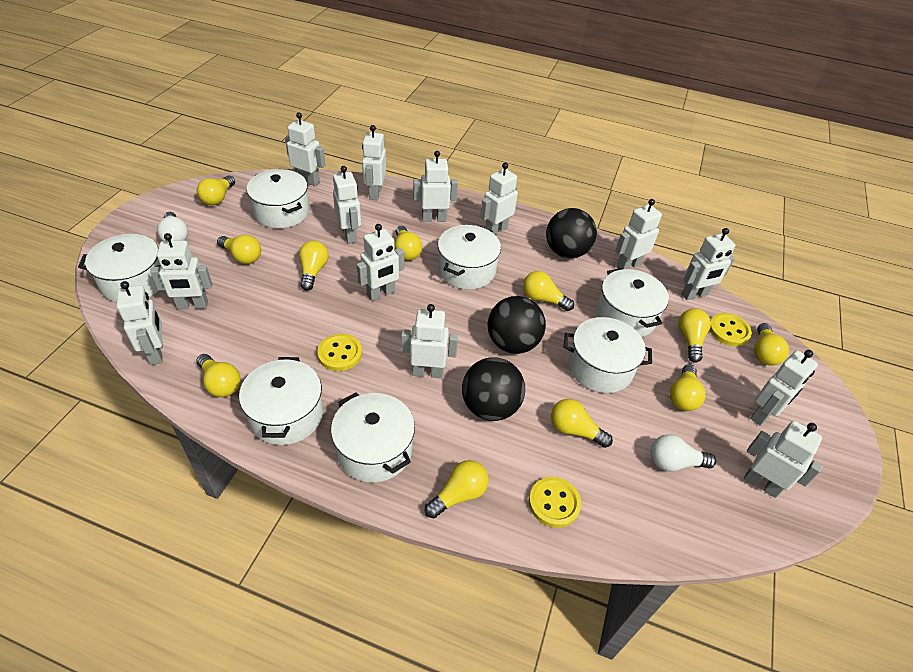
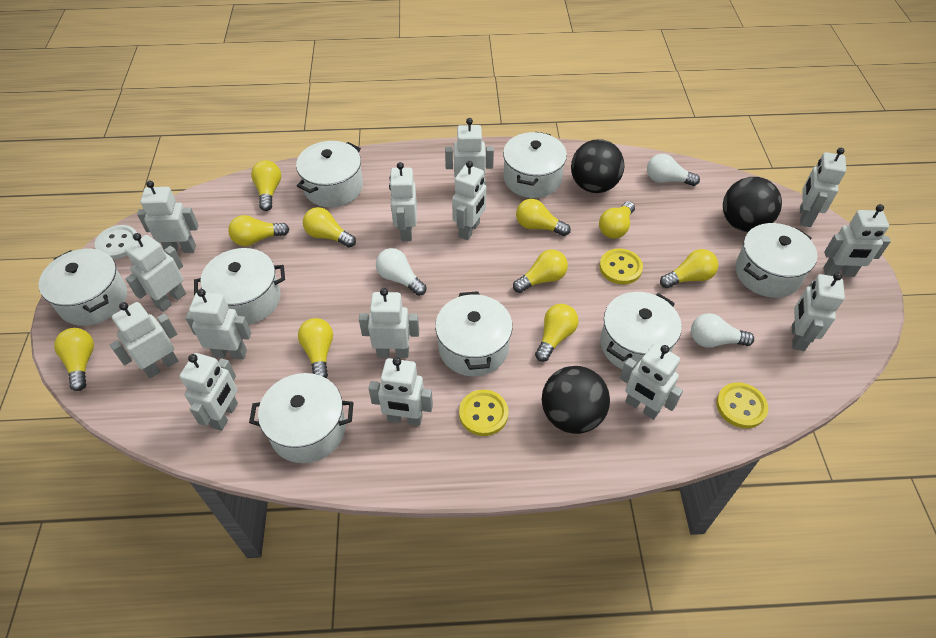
white button: 0 -> 1
white light bulb: 2 -> 3
white pot: 7 -> 8
white robot: 13 -> 14
yellow light bulb: 11 -> 10

